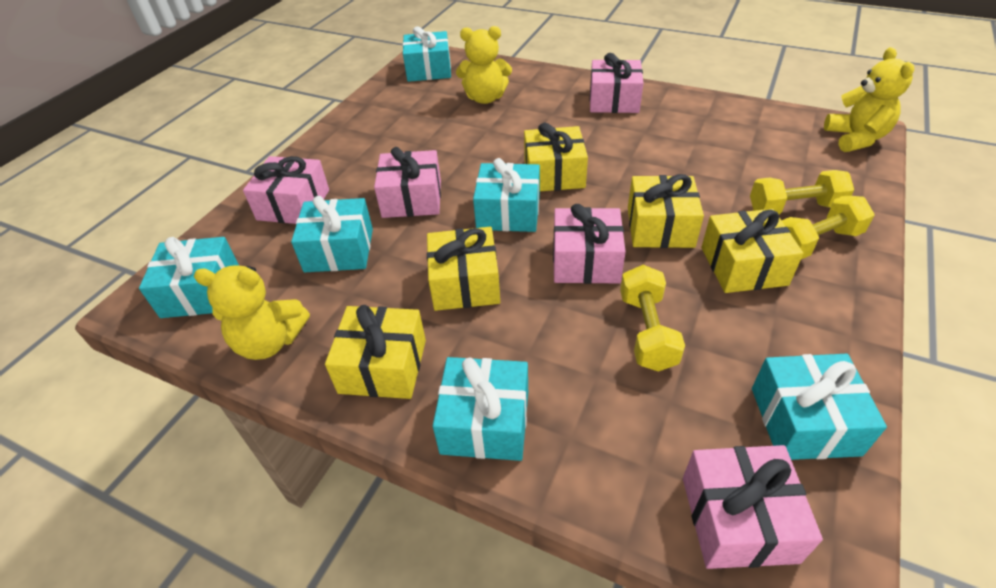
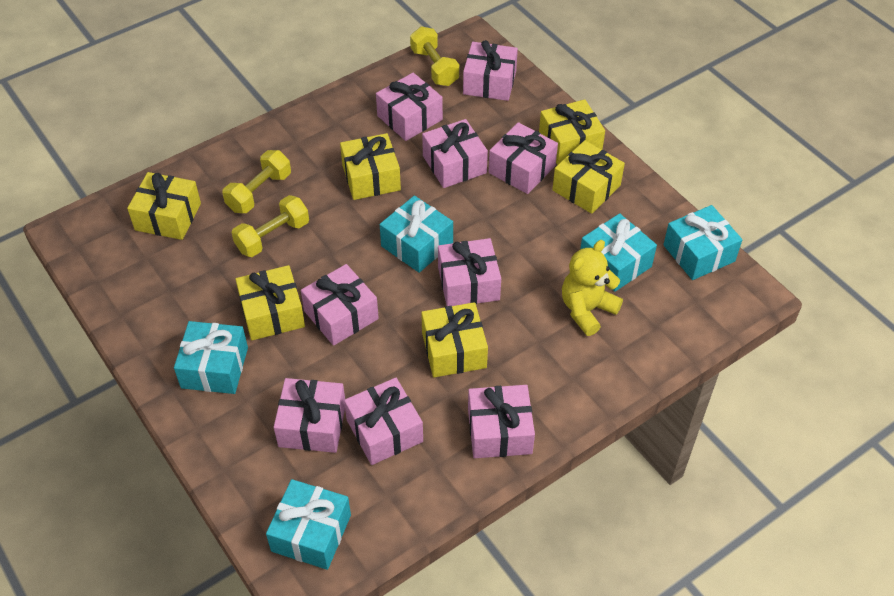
pink gift: 5 -> 9
turquoise gift: 6 -> 5
yellow gift: 5 -> 6
yellow teddy bear: 3 -> 1

